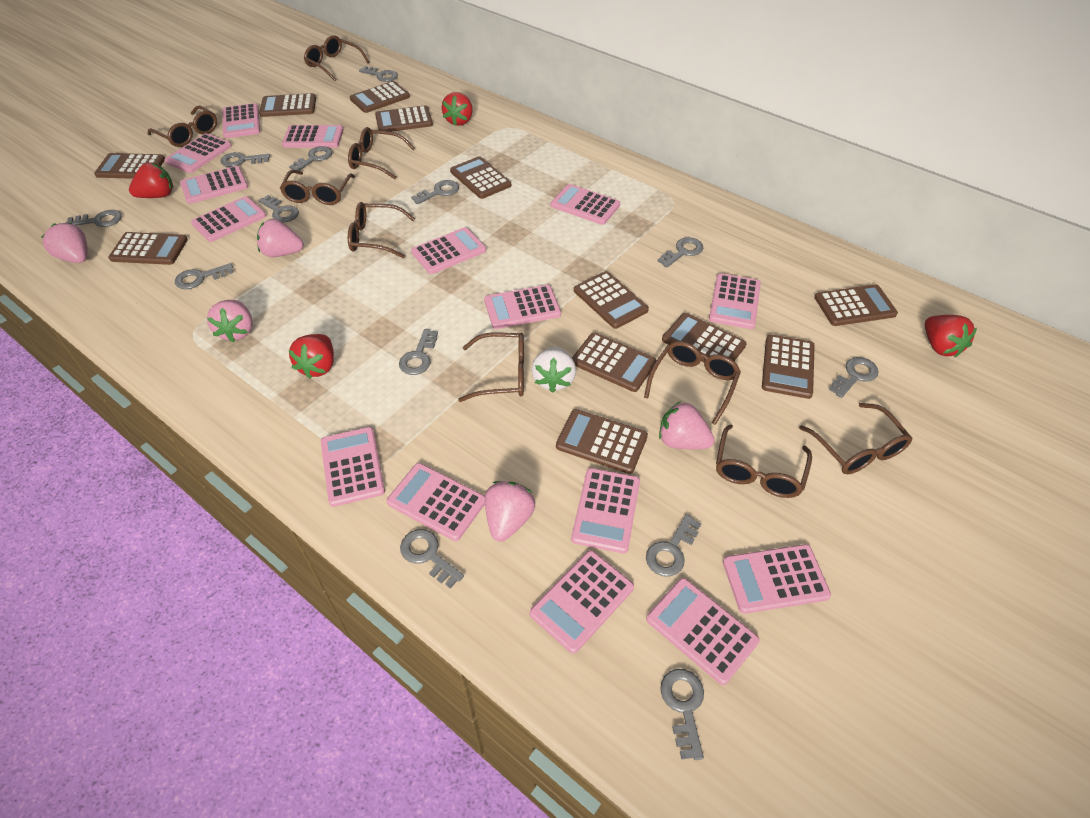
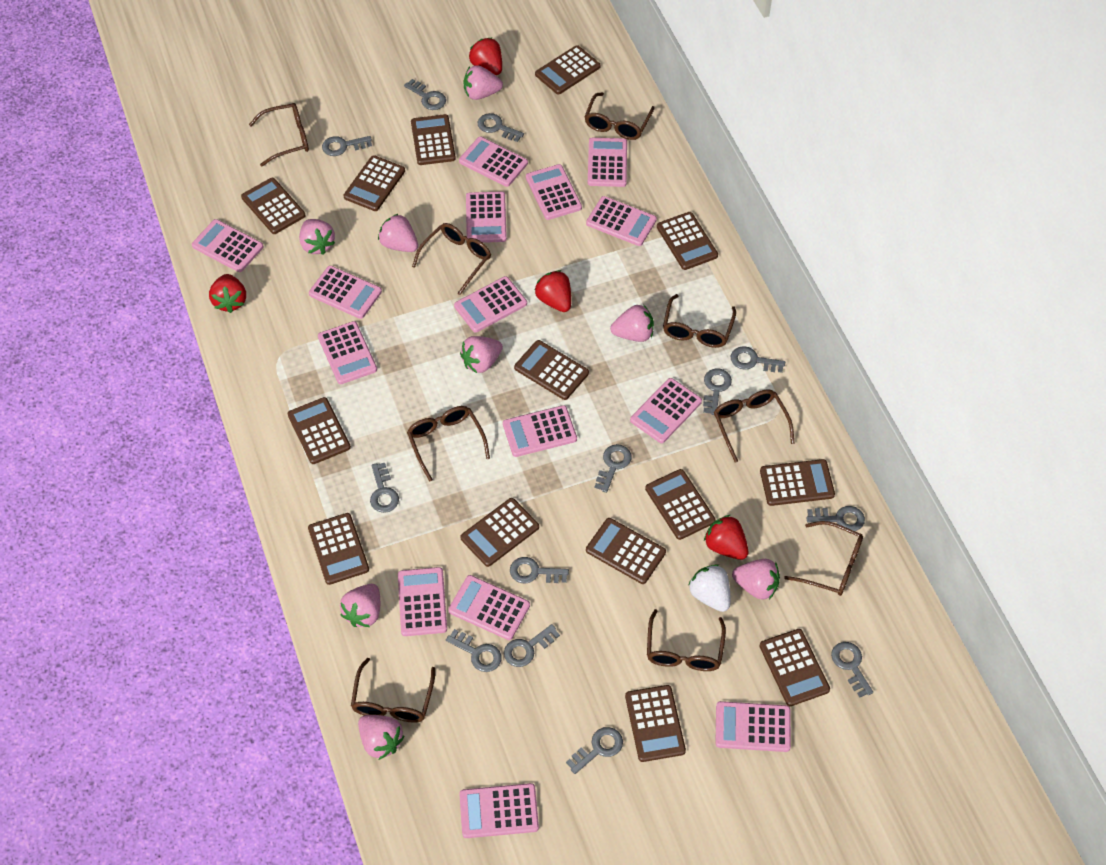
brown calculator: 12 -> 14
pink strawberry: 5 -> 8

